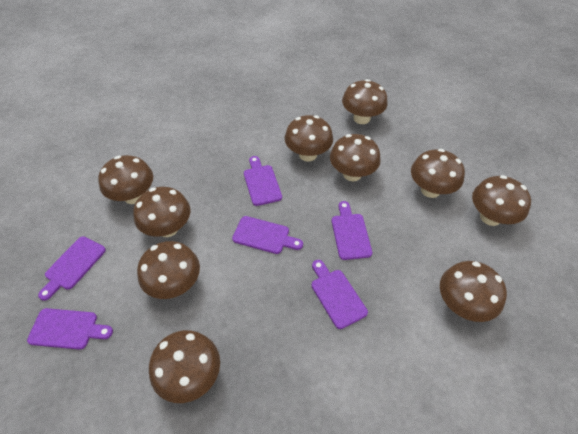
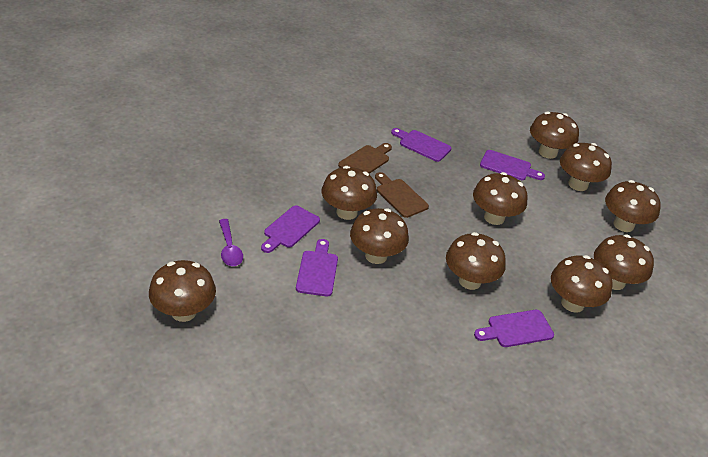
brown cutting board: 0 -> 2
purple cutting board: 6 -> 5
purple spoon: 0 -> 1

